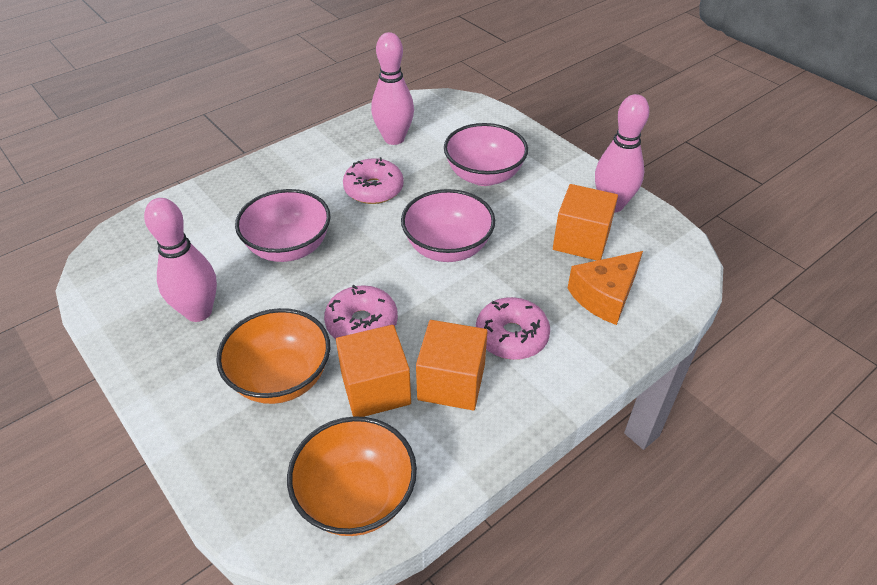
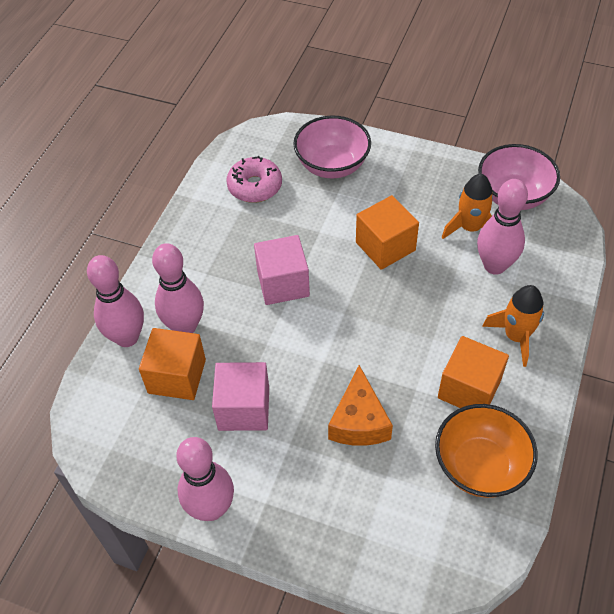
orange bowl: 2 -> 1
orange rocket: 0 -> 2
pink bowl: 3 -> 2
pink bowling pin: 3 -> 4
pink cube: 0 -> 2
pink donut: 3 -> 1

